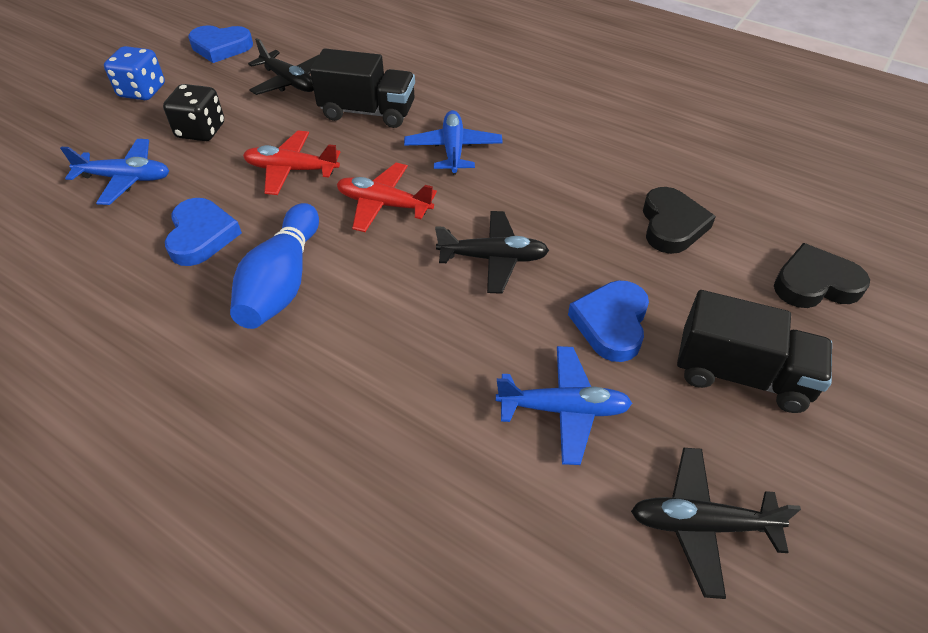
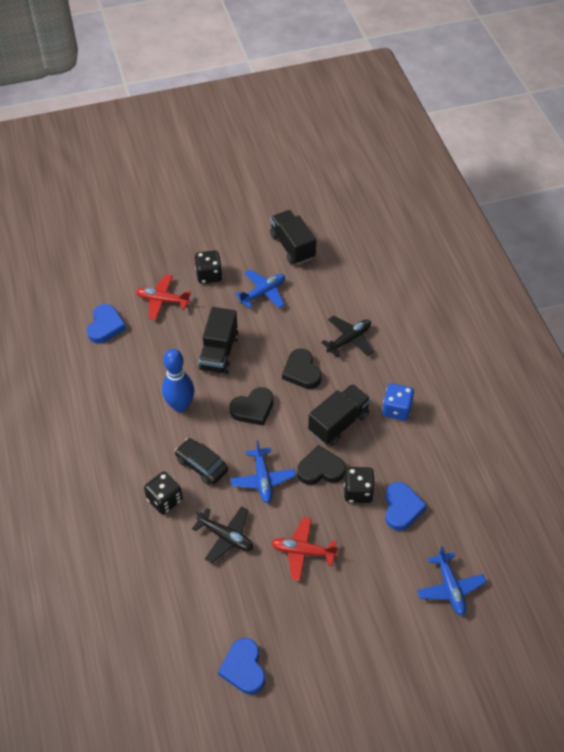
black car: 0 -> 1
black dice: 1 -> 3
black heart: 2 -> 3
black plane: 3 -> 2
black truck: 2 -> 3

